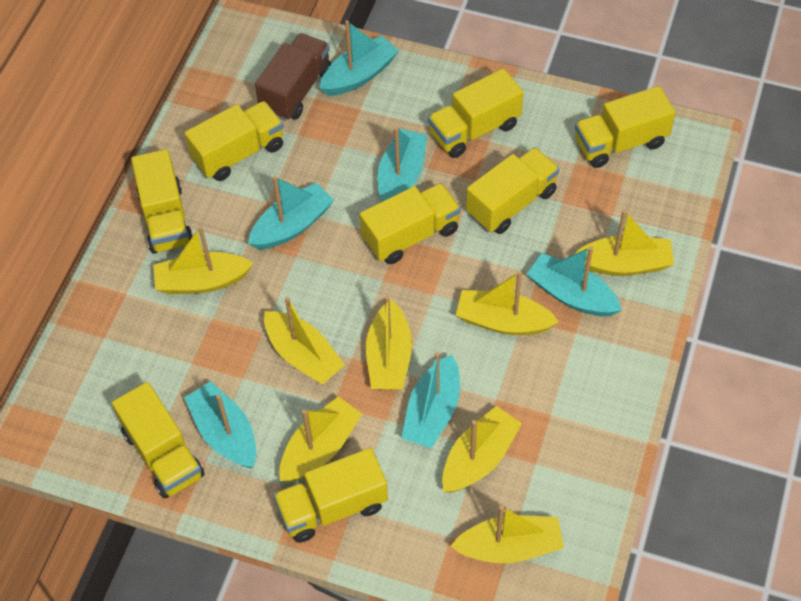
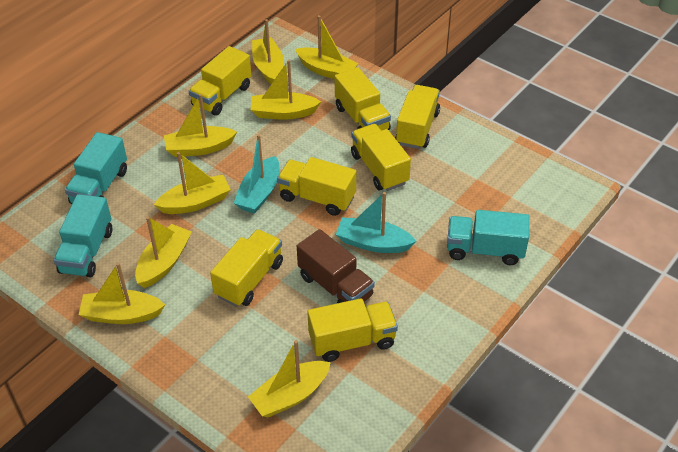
turquoise boat: 6 -> 2
turquoise truck: 0 -> 3
yellow truck: 8 -> 7

